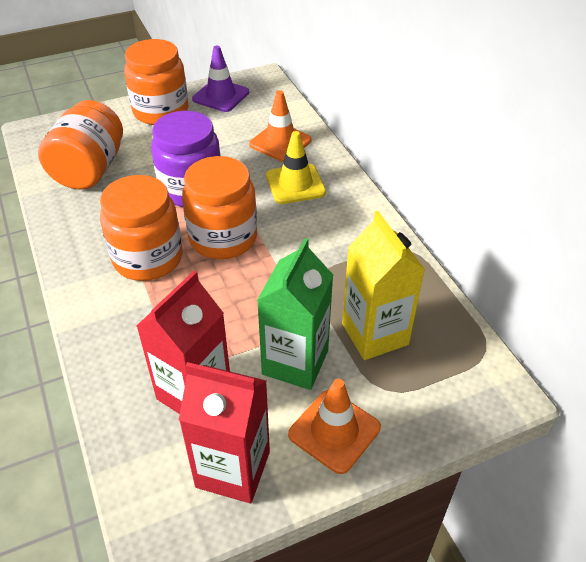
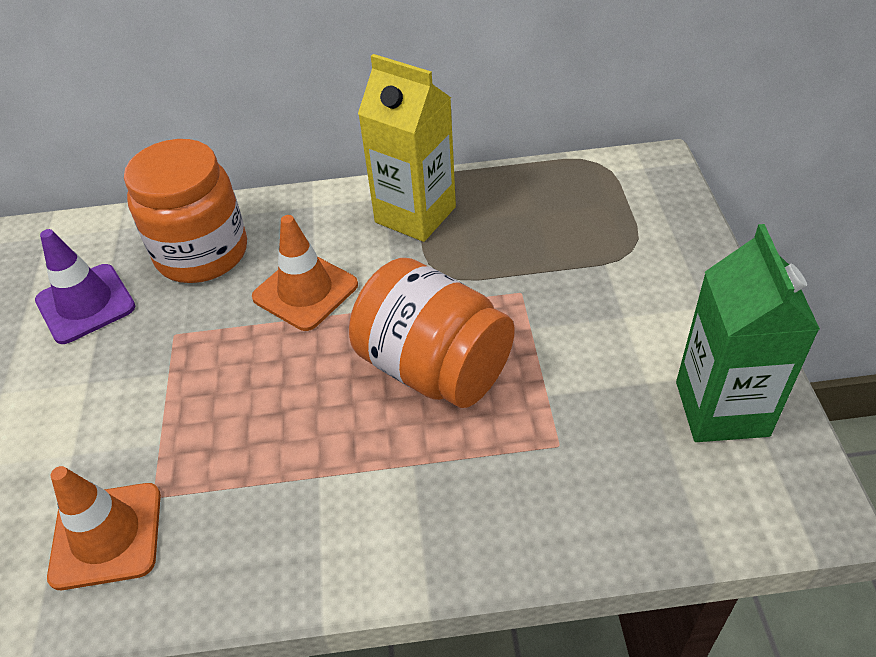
orange jar: 4 -> 2
purple jar: 1 -> 0
red carton: 2 -> 0
yellow traffic cone: 1 -> 0

